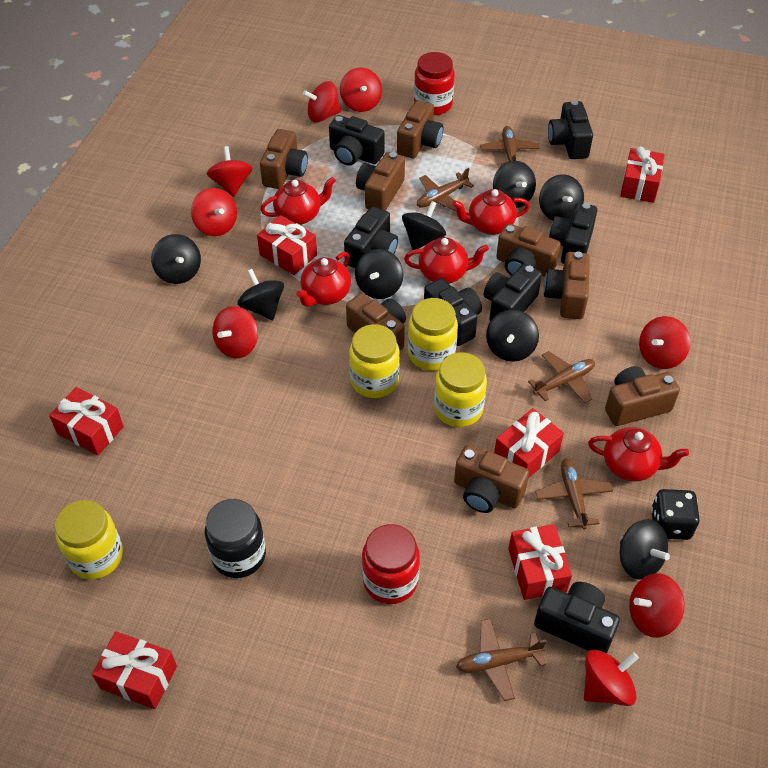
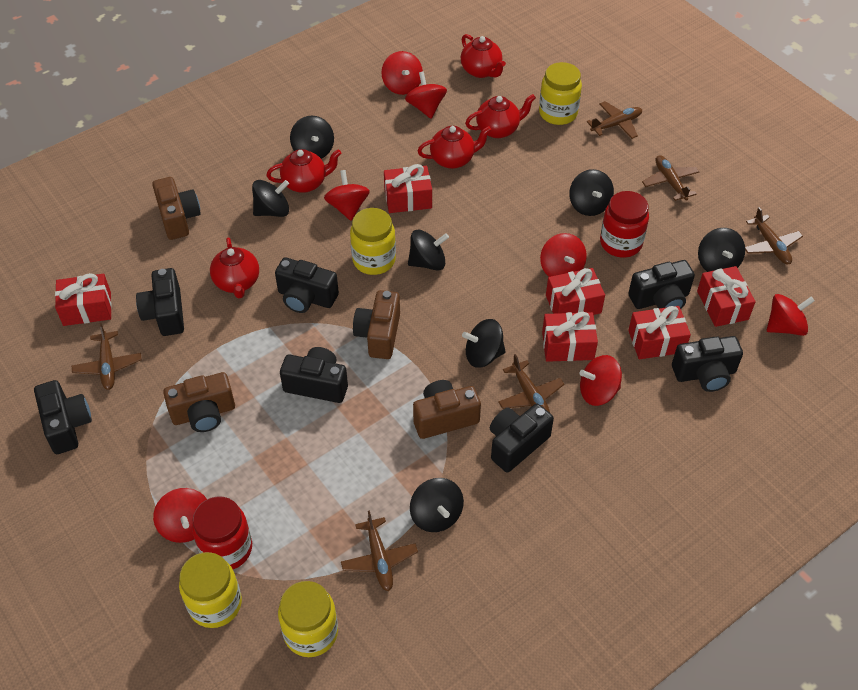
black dice: 1 -> 0
black jar: 1 -> 0
black spinning top: 8 -> 7
brown camera: 8 -> 4
brown plane: 5 -> 6
red spinning top: 8 -> 7

